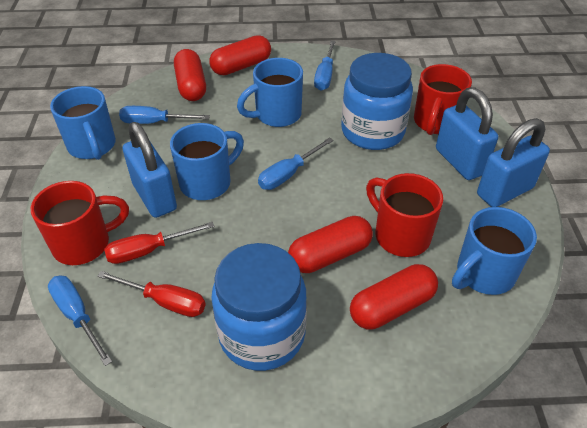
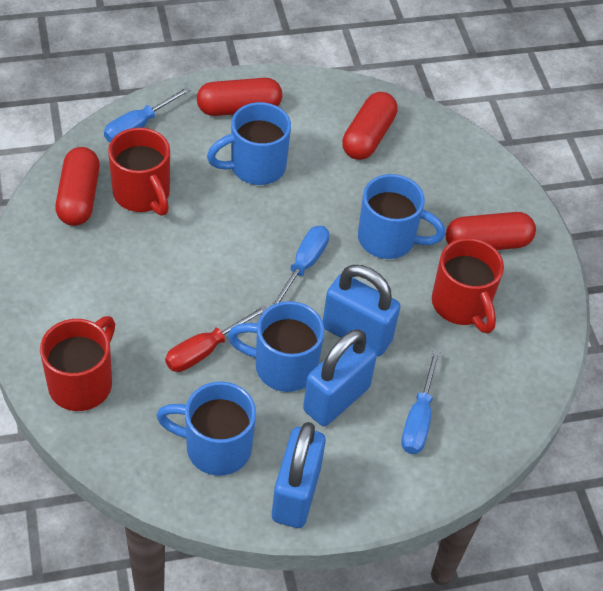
blue jar: 2 -> 0
blue screwdriver: 4 -> 3
red screwdriver: 2 -> 1

